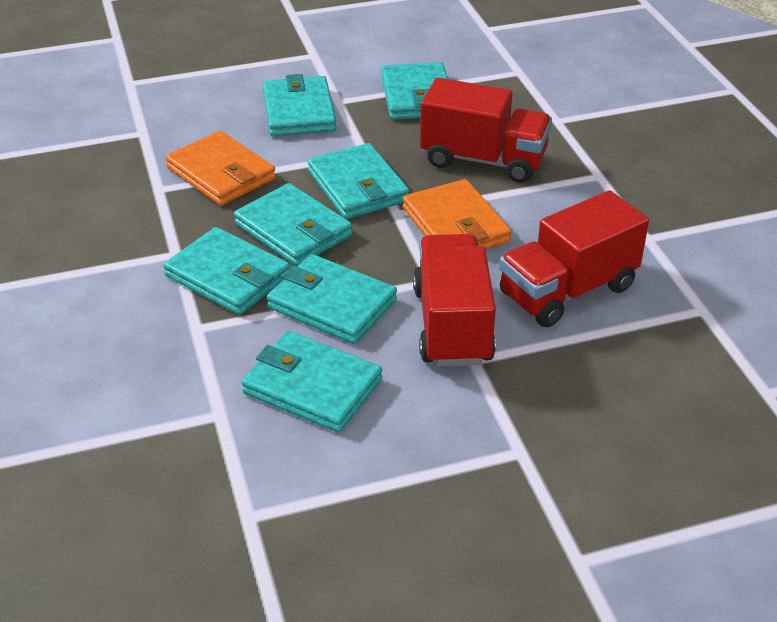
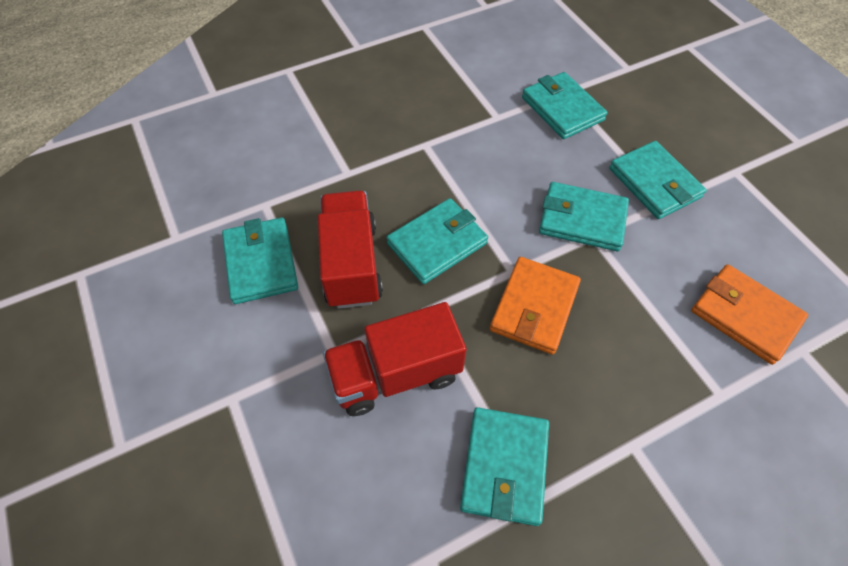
red truck: 3 -> 2
turquoise wallet: 7 -> 6

